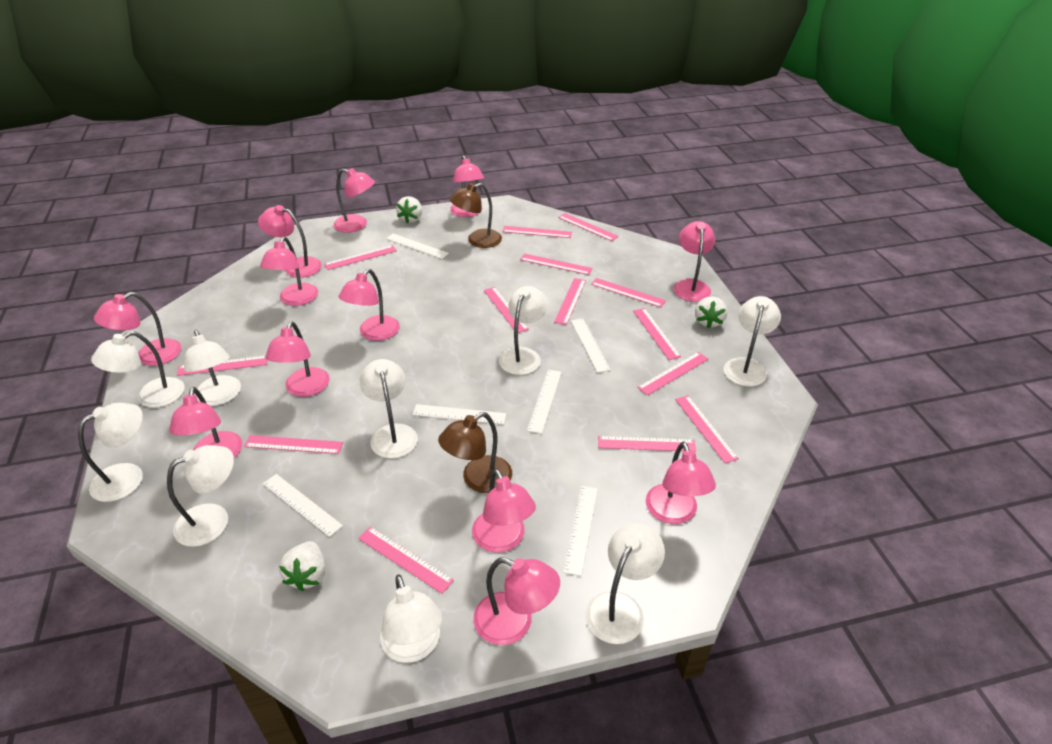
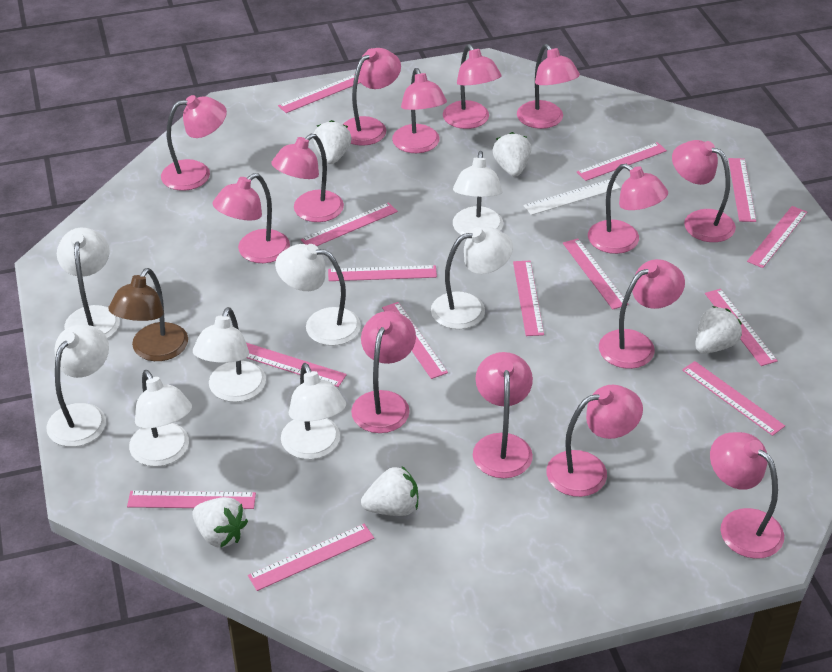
brown lamp: 2 -> 1
pink lamp: 12 -> 14
white lamp: 9 -> 8
white ruler: 6 -> 1
white strawberry: 3 -> 5

